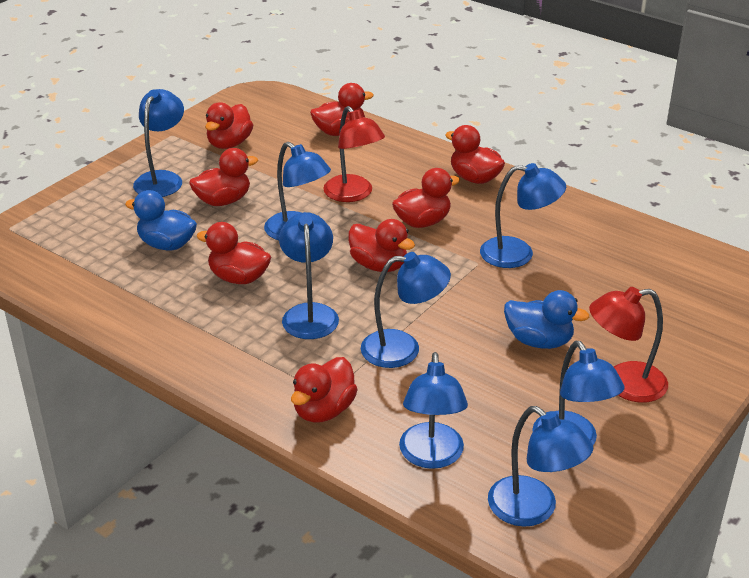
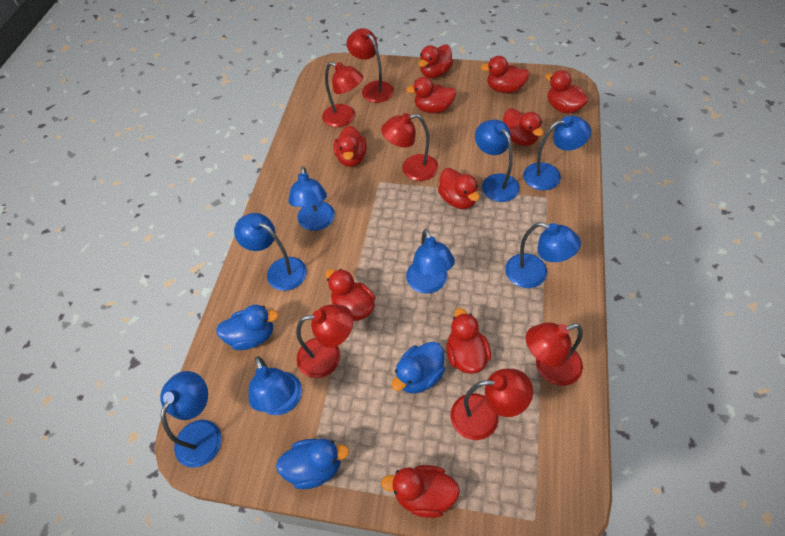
blue duck: 2 -> 3
red duck: 8 -> 10
red lamp: 2 -> 6

